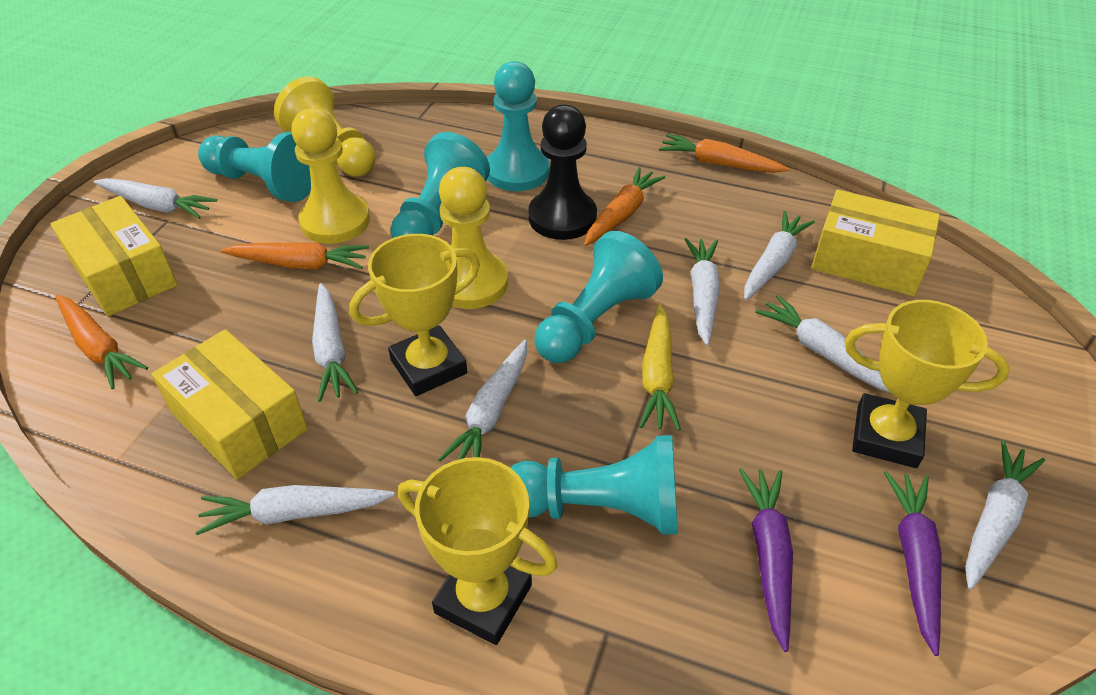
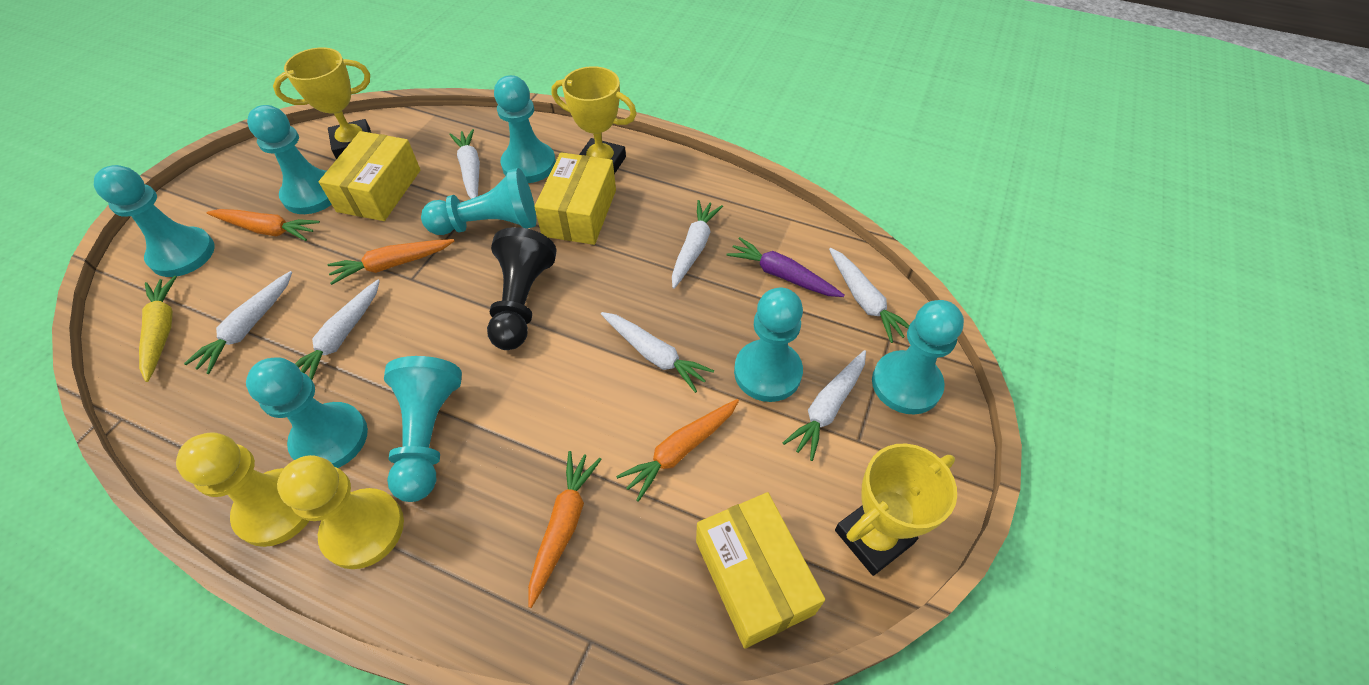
purple carrot: 2 -> 1
turquoise pawn: 5 -> 8
white carrot: 8 -> 7
yellow pawn: 3 -> 2

